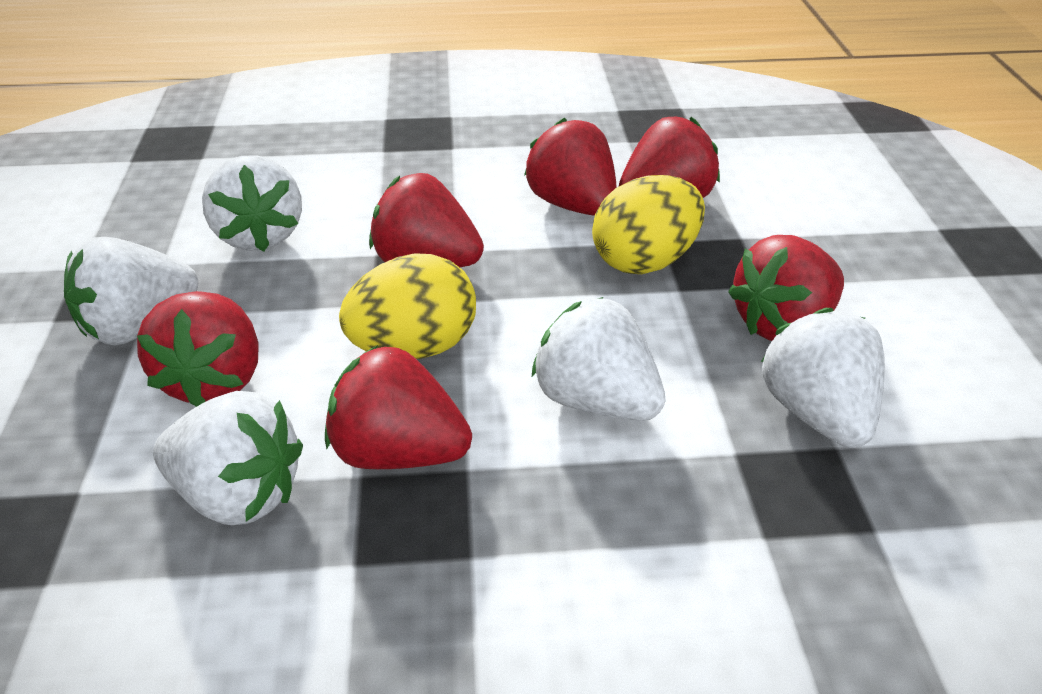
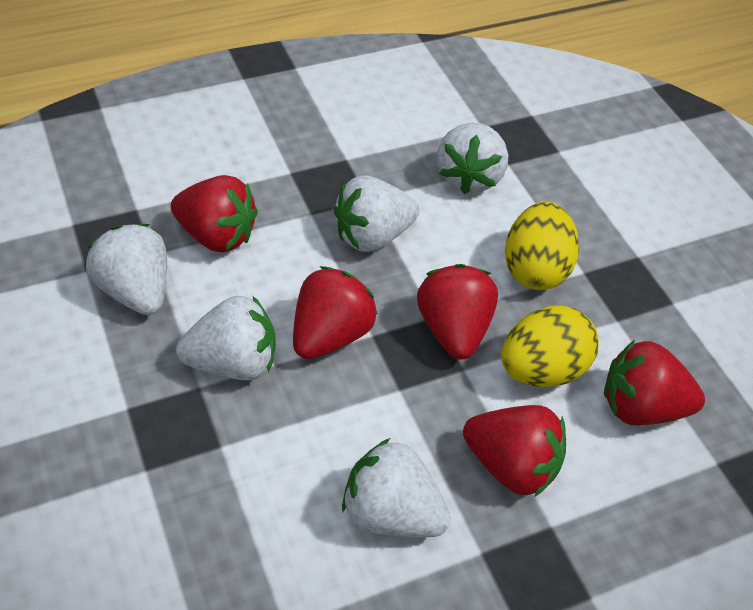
red strawberry: 6 -> 5

